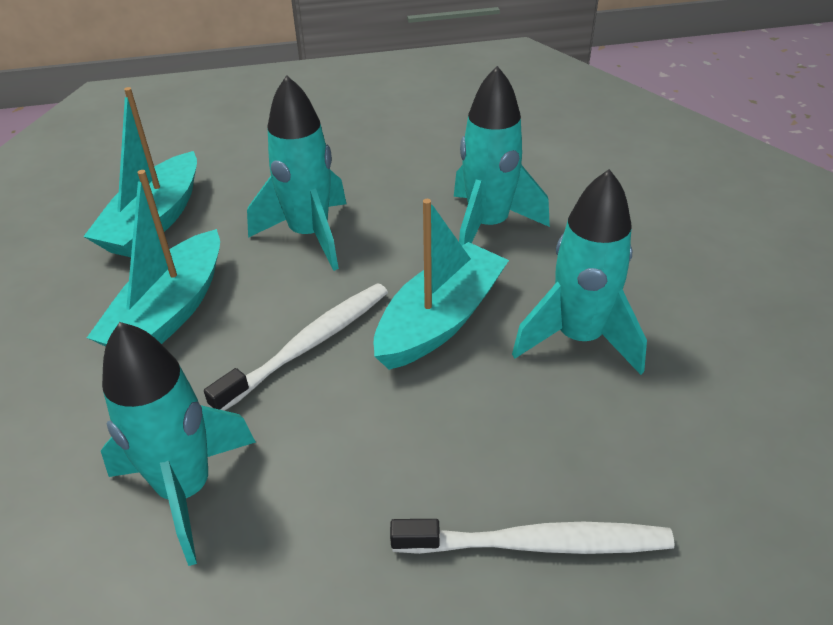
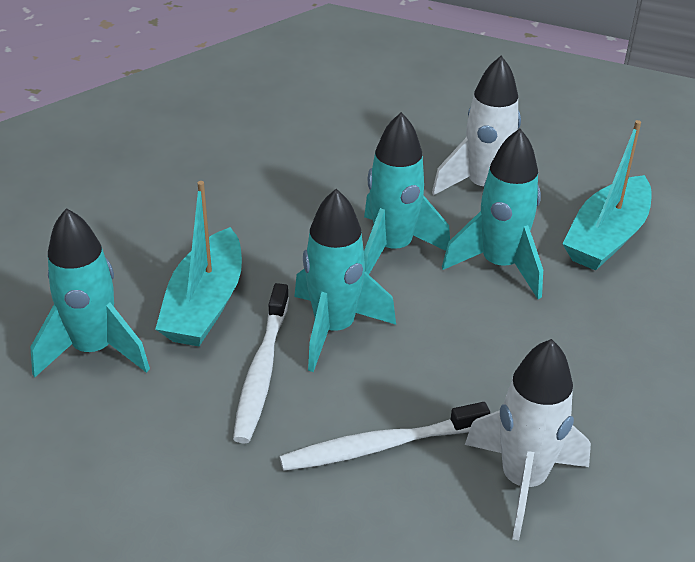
turquoise boat: 3 -> 2
white rocket: 0 -> 2

